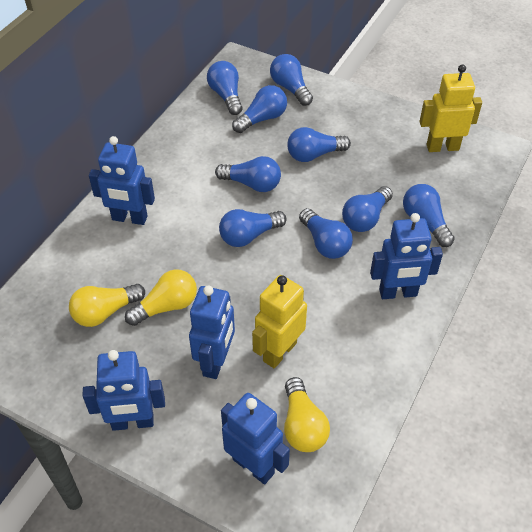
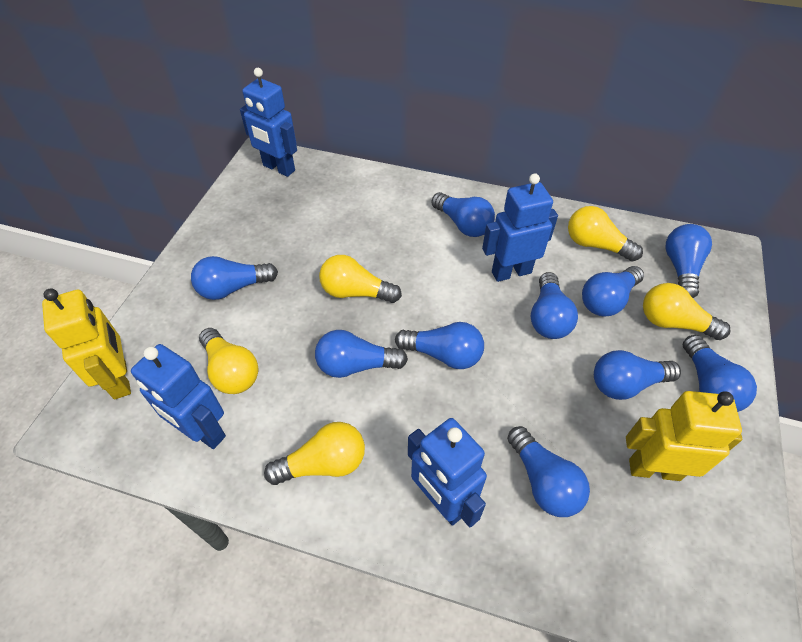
blue light bulb: 9 -> 10
blue robot: 5 -> 4
yellow light bulb: 3 -> 5

